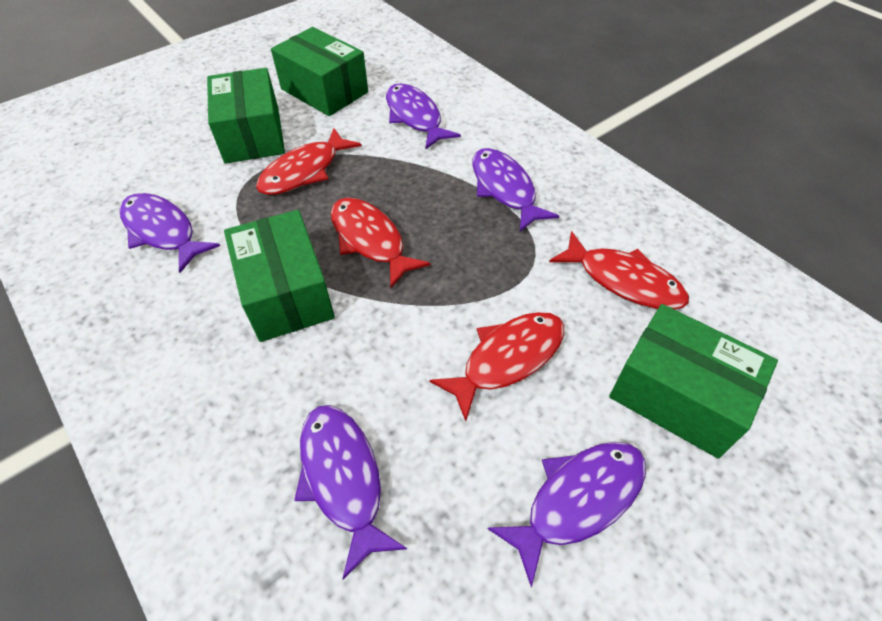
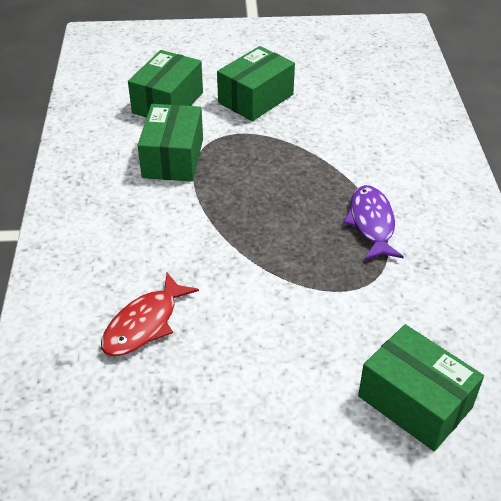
purple fish: 5 -> 1
red fish: 4 -> 1

